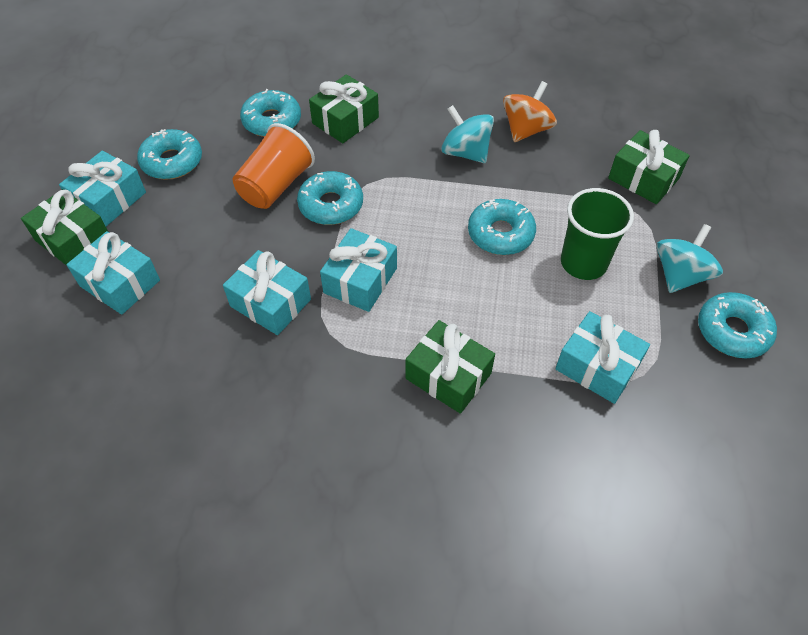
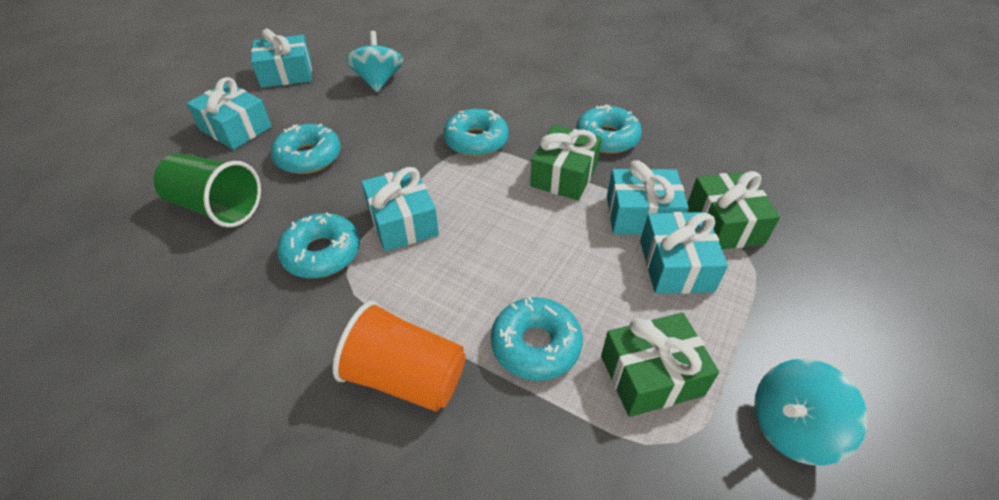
green gift: 4 -> 3
orange spinning top: 1 -> 0

